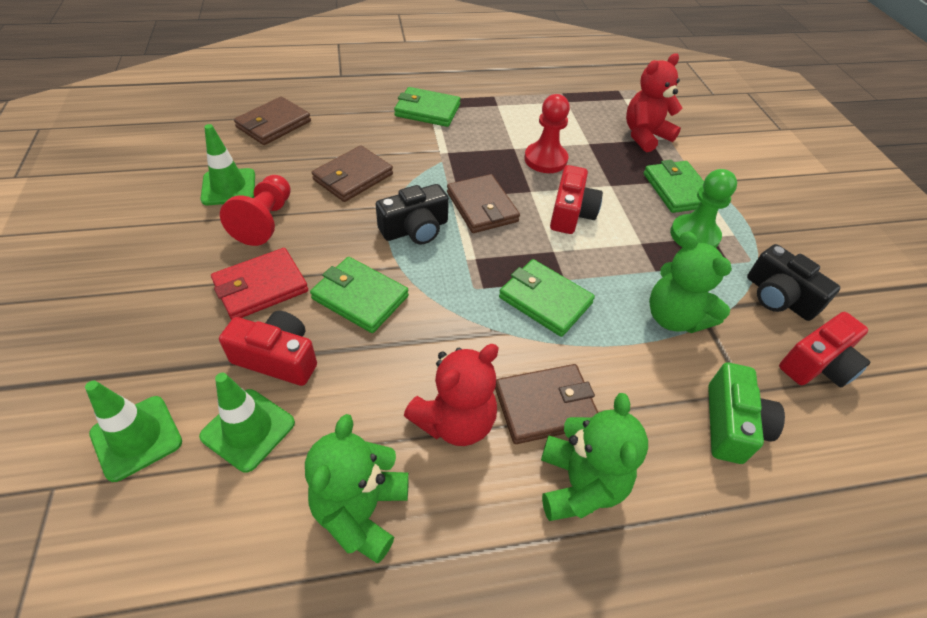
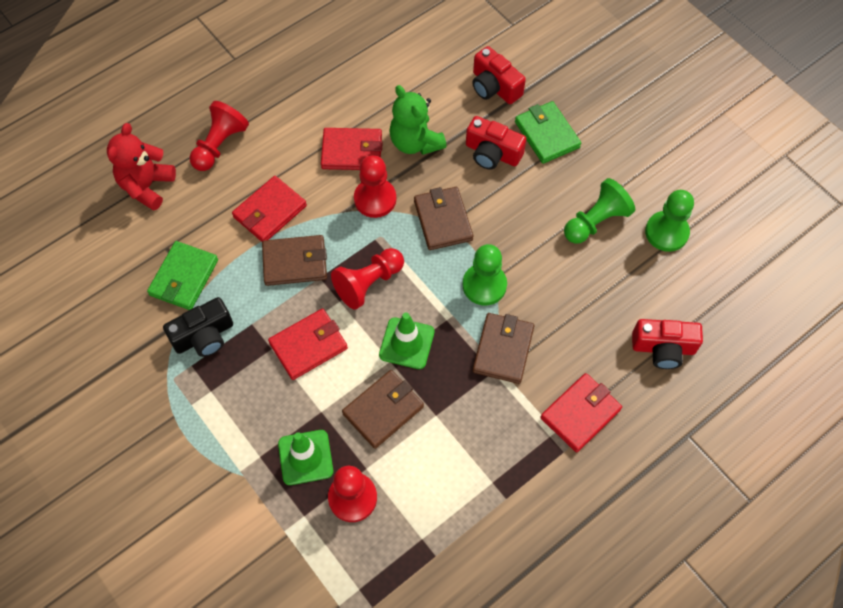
black camera: 2 -> 1
green camera: 1 -> 0
green pawn: 1 -> 3
green teddy bear: 3 -> 1
green traffic cone: 3 -> 2
green wallet: 4 -> 2
red pawn: 2 -> 4
red teddy bear: 2 -> 1
red wallet: 1 -> 4

